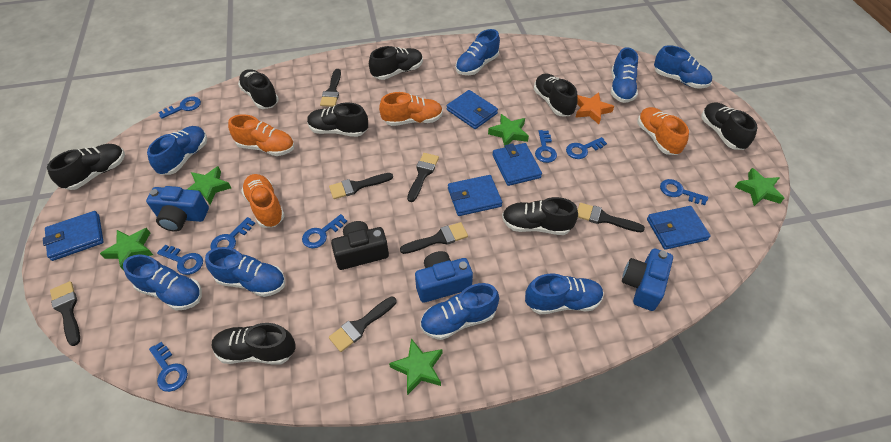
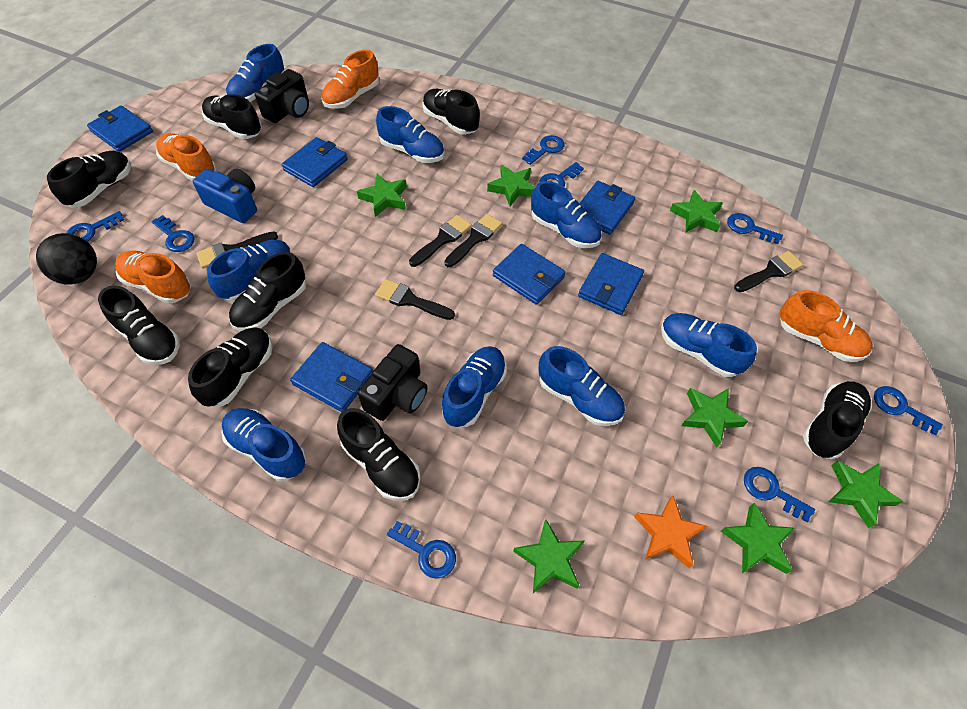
black ball: 0 -> 1
black brush: 7 -> 5
black camera: 1 -> 2
blue camera: 3 -> 1
blue wallet: 5 -> 6
green star: 5 -> 7

